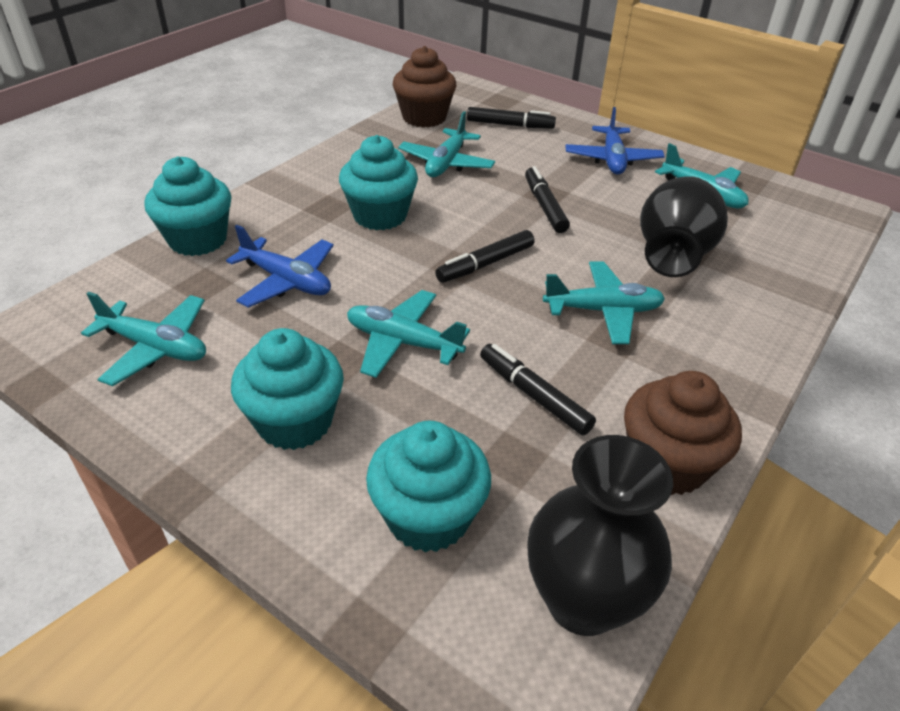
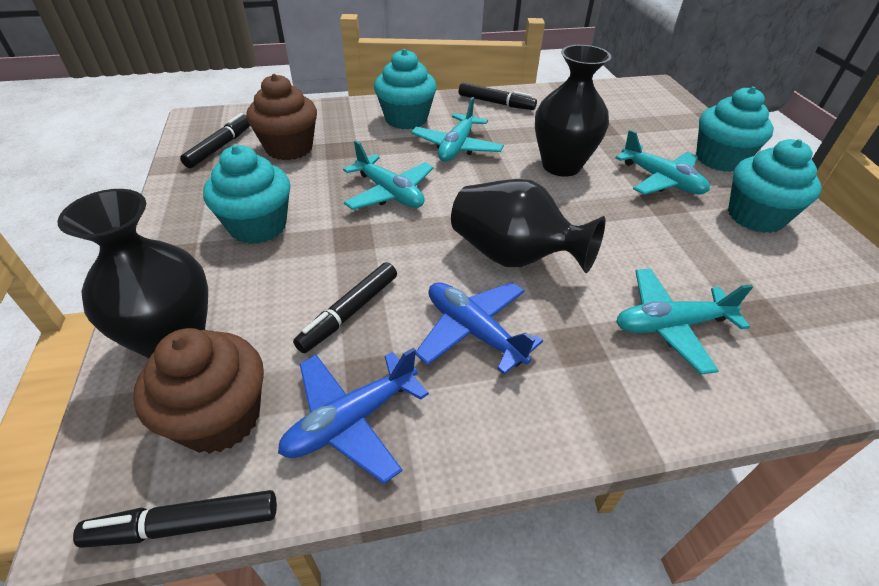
black vase: 2 -> 3
turquoise plane: 5 -> 4

